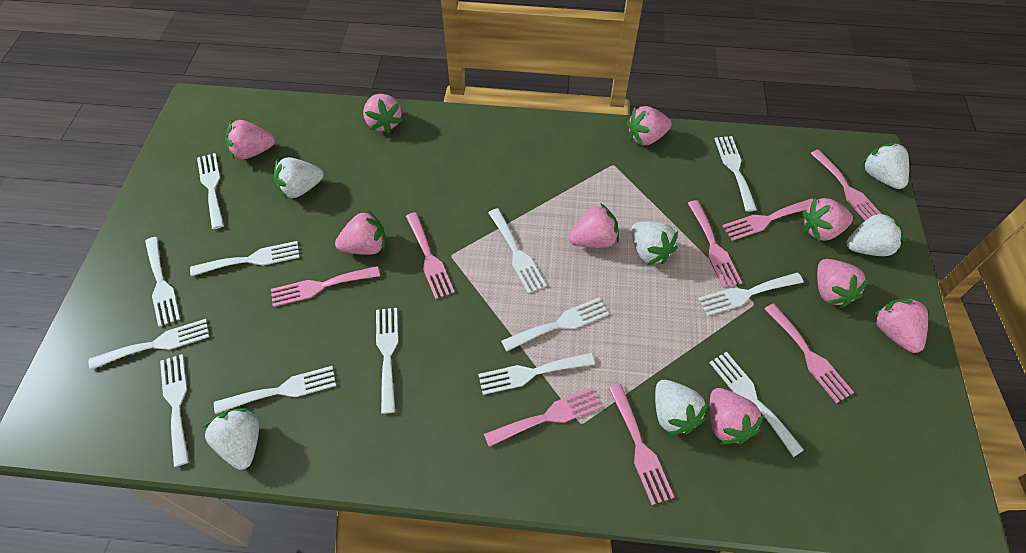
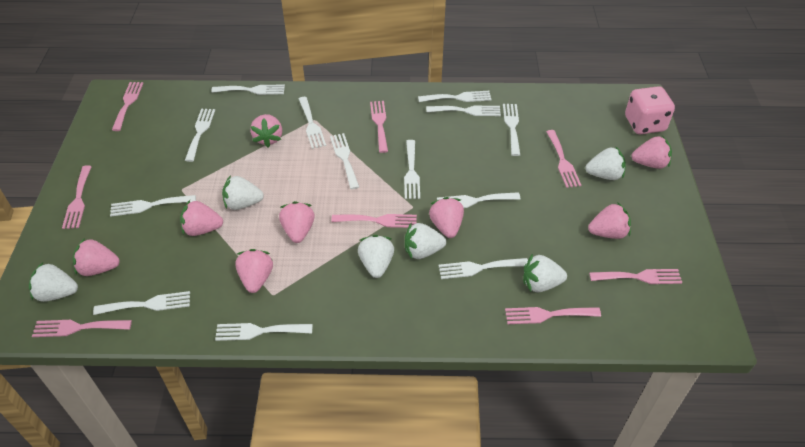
pink dice: 0 -> 1
pink strawberry: 9 -> 8

